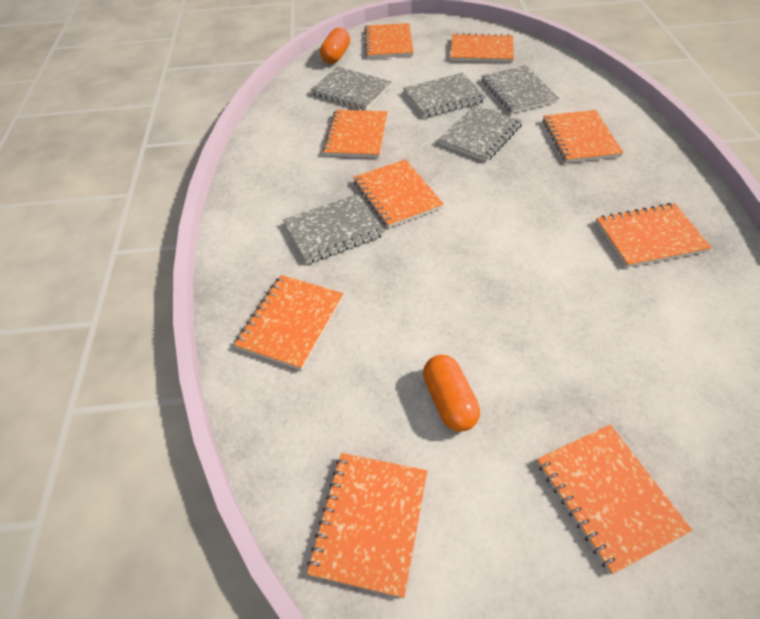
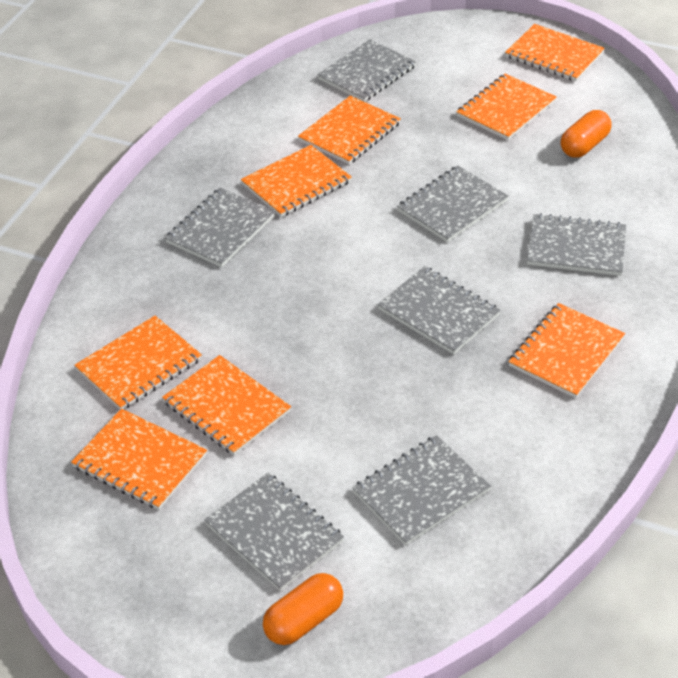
grey notebook: 5 -> 7
orange notebook: 9 -> 8

